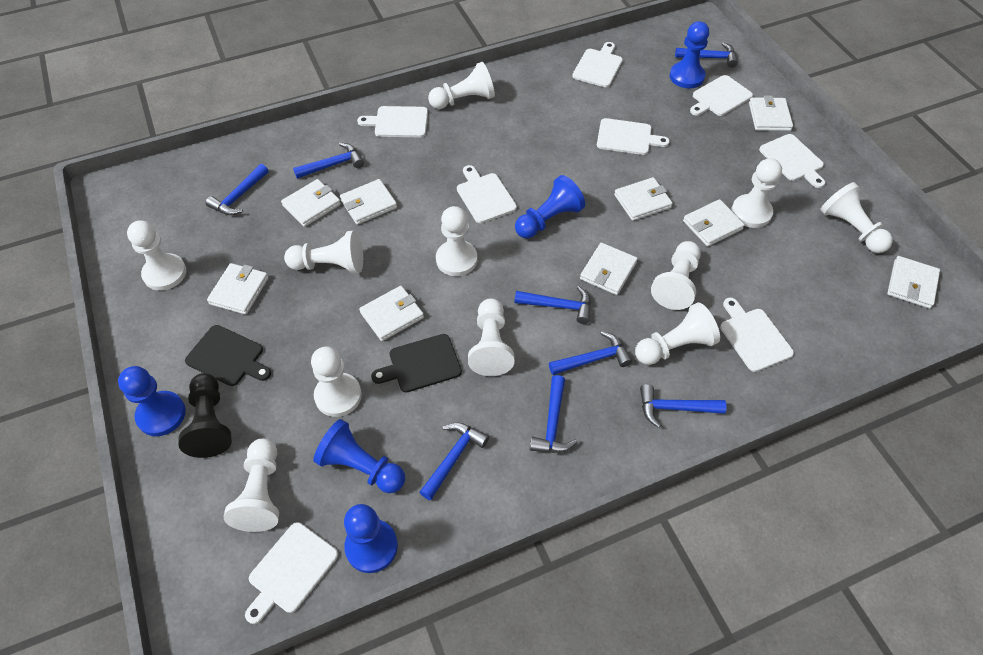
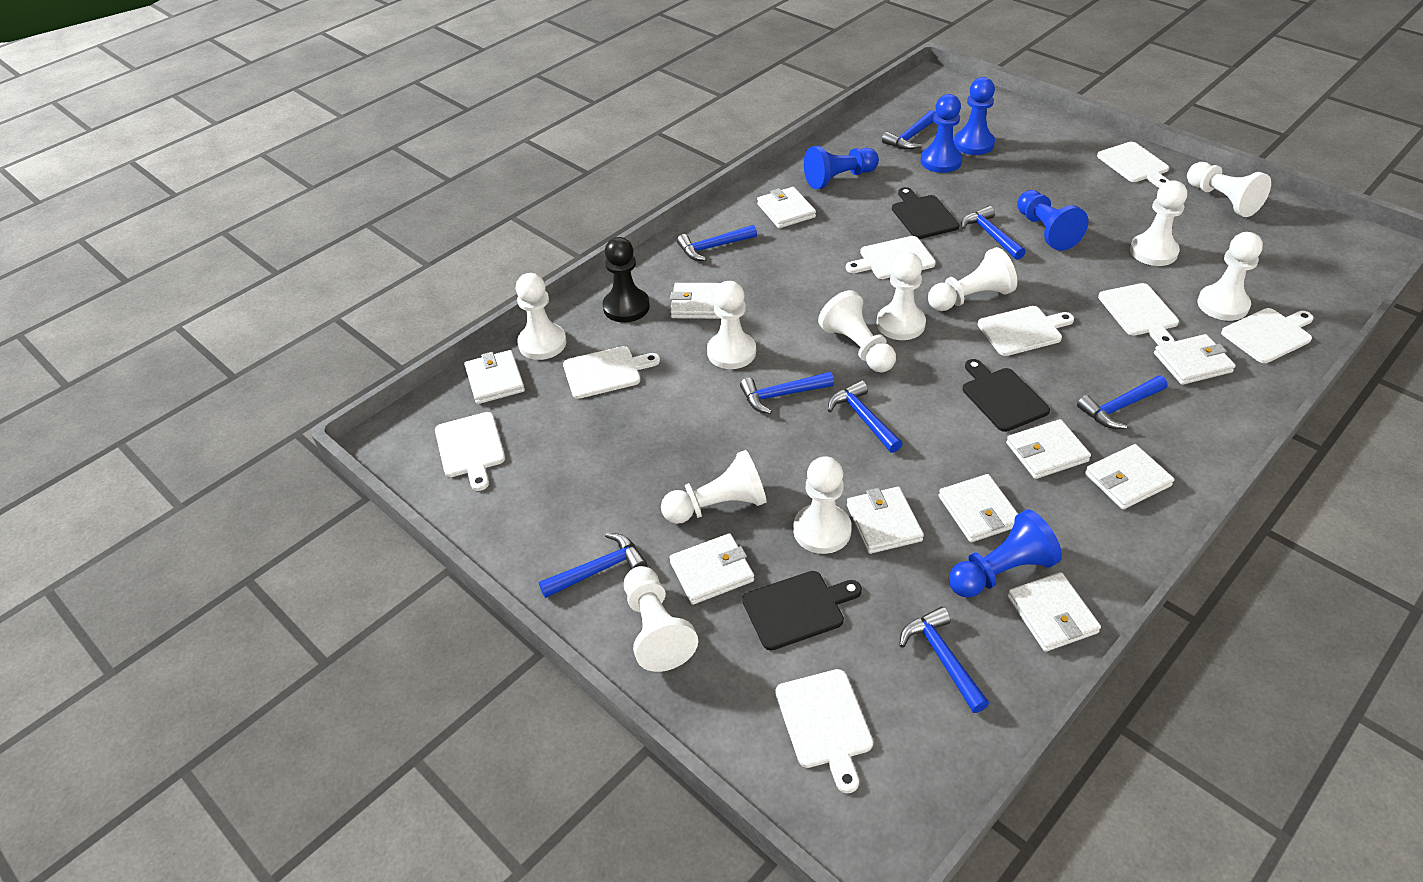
black cutting board: 2 -> 3
white wallet: 9 -> 10

